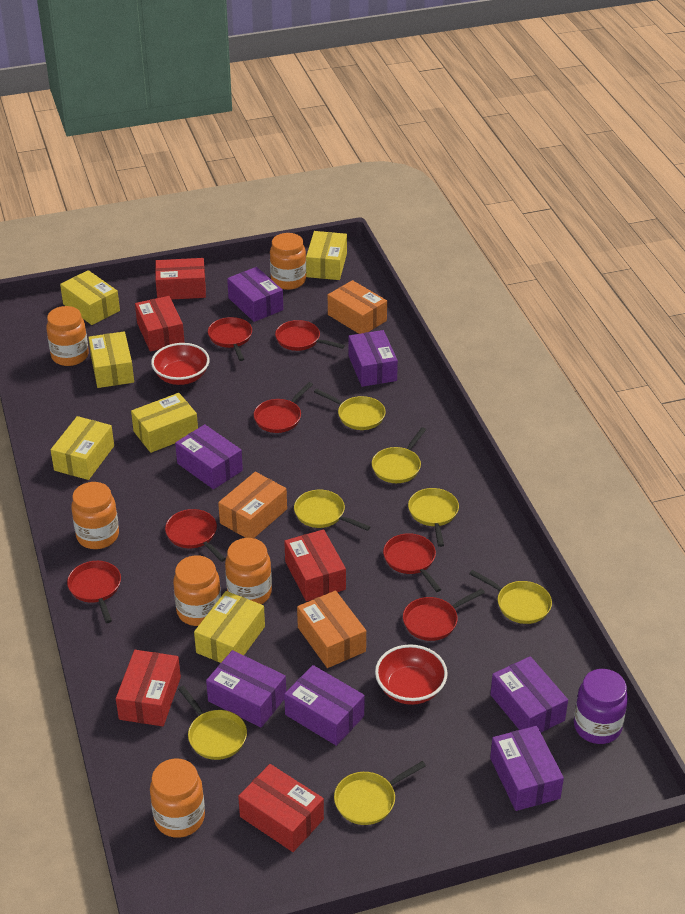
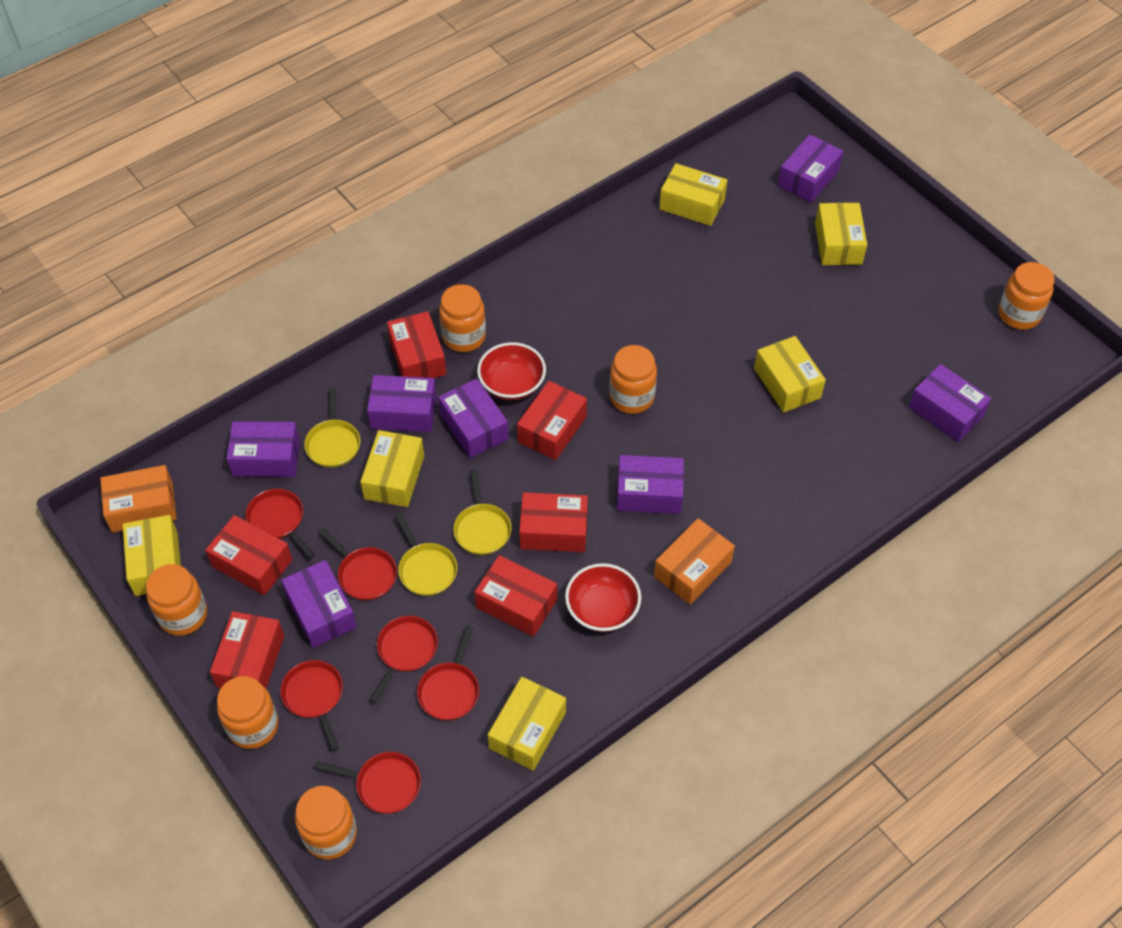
orange box: 3 -> 2
purple jar: 1 -> 0
red box: 5 -> 6
red pan: 7 -> 6
yellow pan: 7 -> 3

